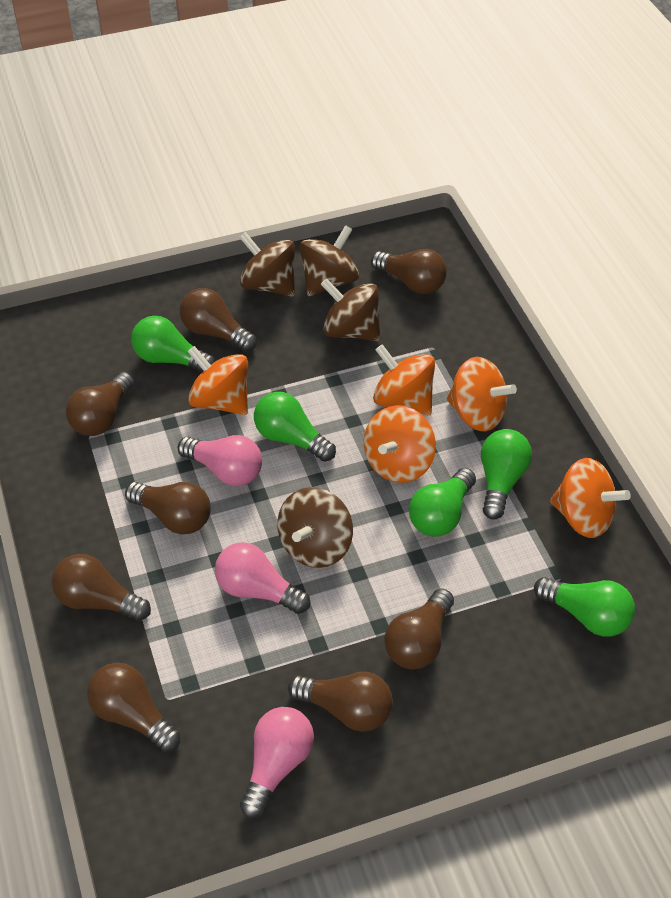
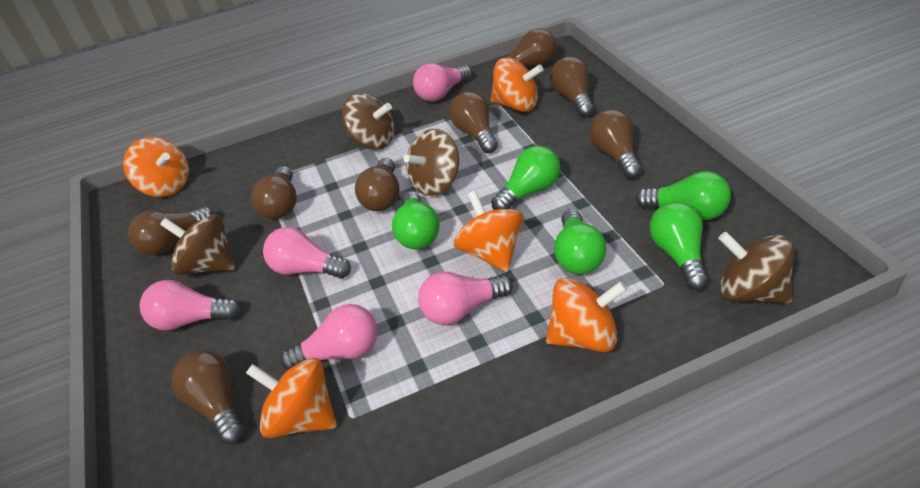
pink light bulb: 3 -> 5

